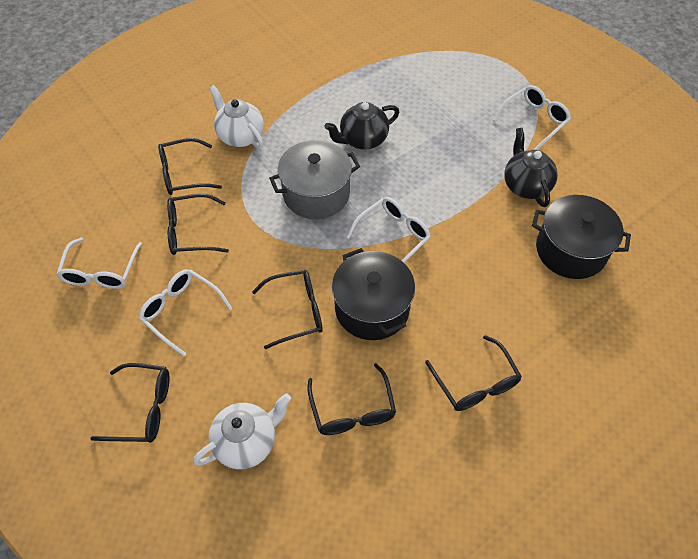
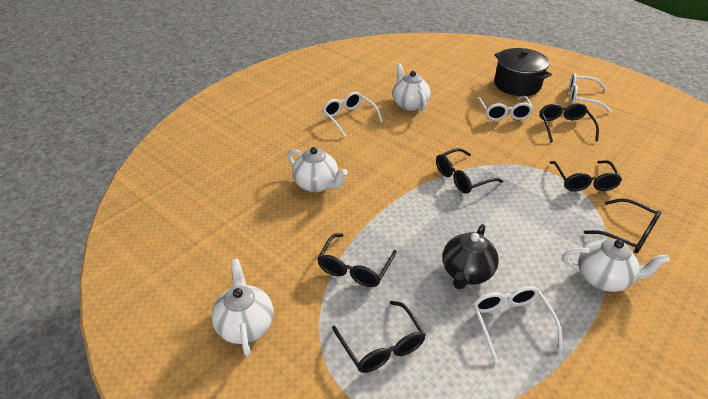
black pot: 2 -> 1
black teapot: 2 -> 1
grey pot: 1 -> 0
white teapot: 2 -> 4

